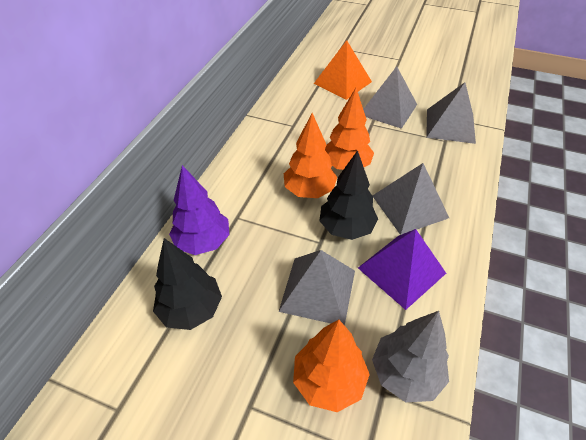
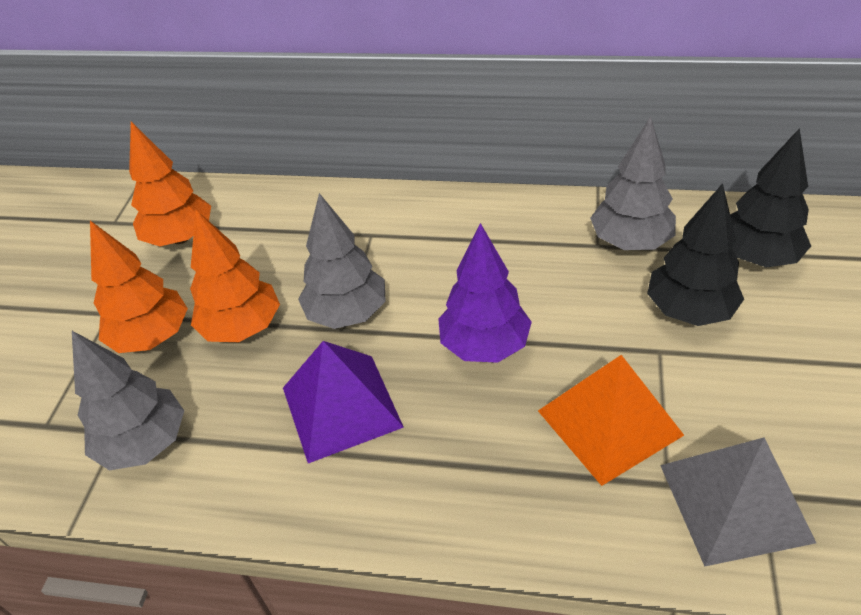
grey pyramid: 4 -> 1
grey tree: 1 -> 3

